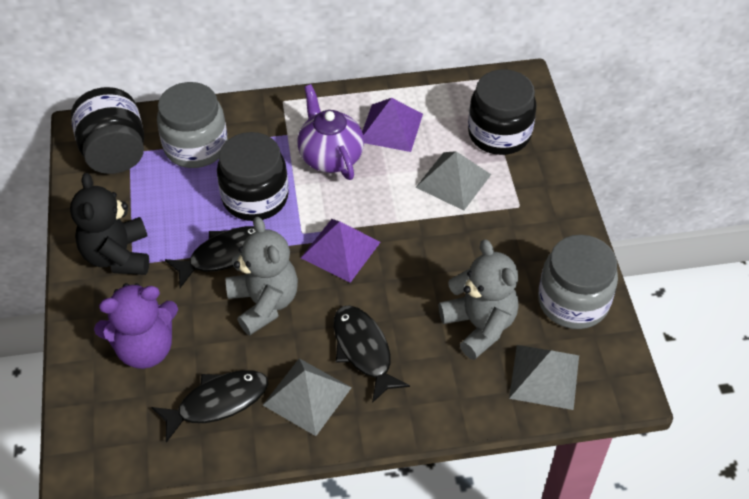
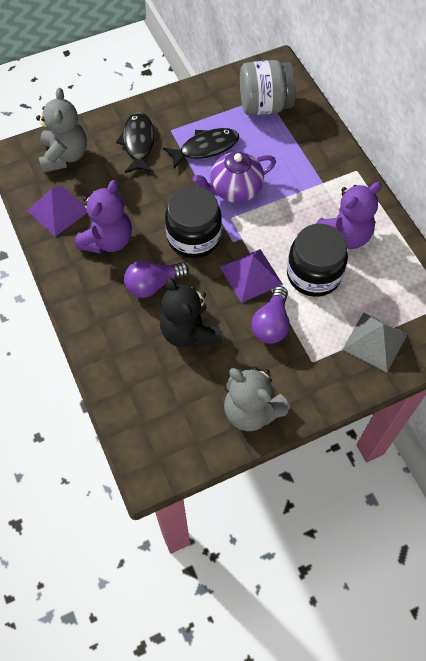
black fish: 3 -> 2
black jar: 3 -> 2
grey jar: 2 -> 1
grey pyramid: 3 -> 1
purple light bulb: 0 -> 2
purple teddy bear: 1 -> 2

